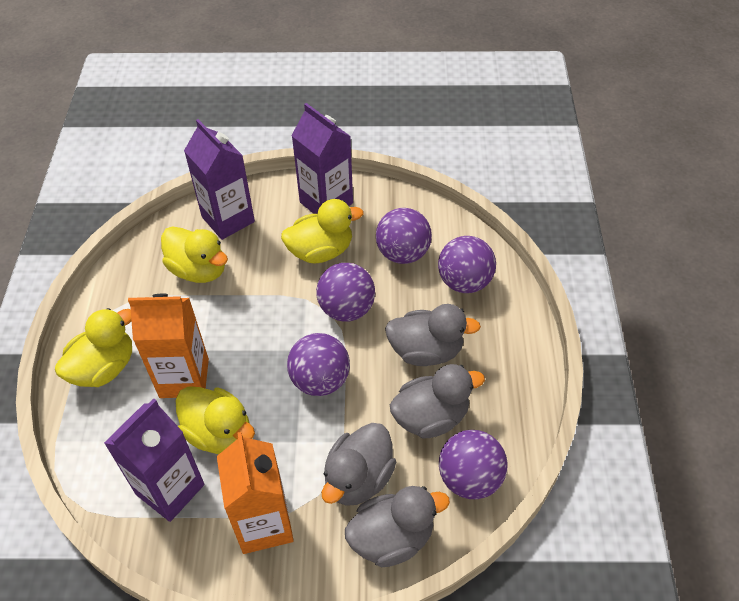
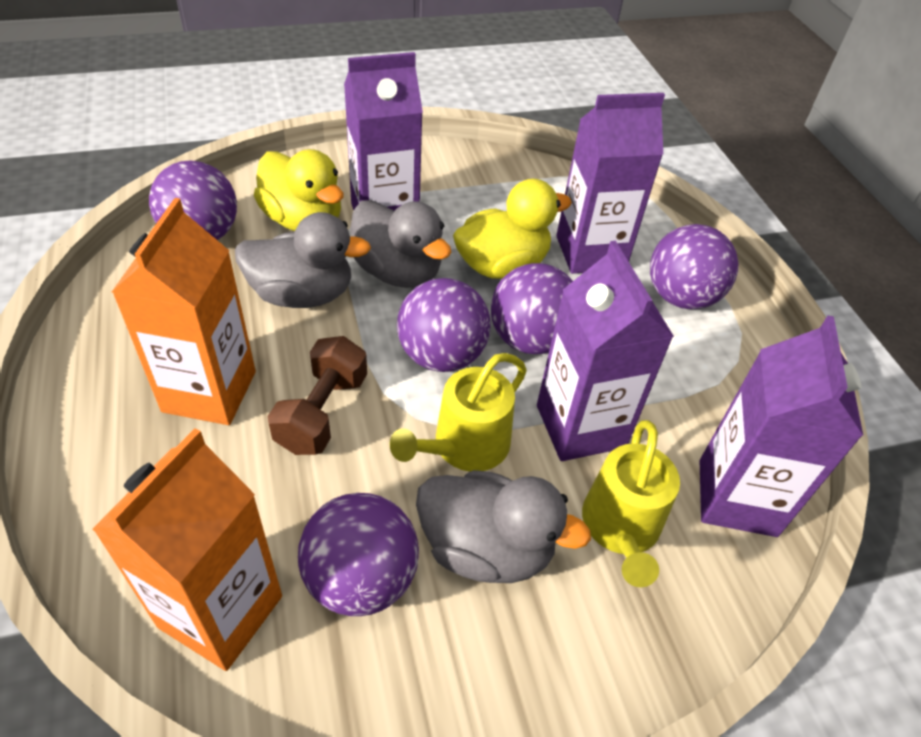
brown dumbbell: 0 -> 1
grey duck: 4 -> 3
purple carton: 3 -> 4
yellow duck: 4 -> 2
yellow watering can: 0 -> 2

